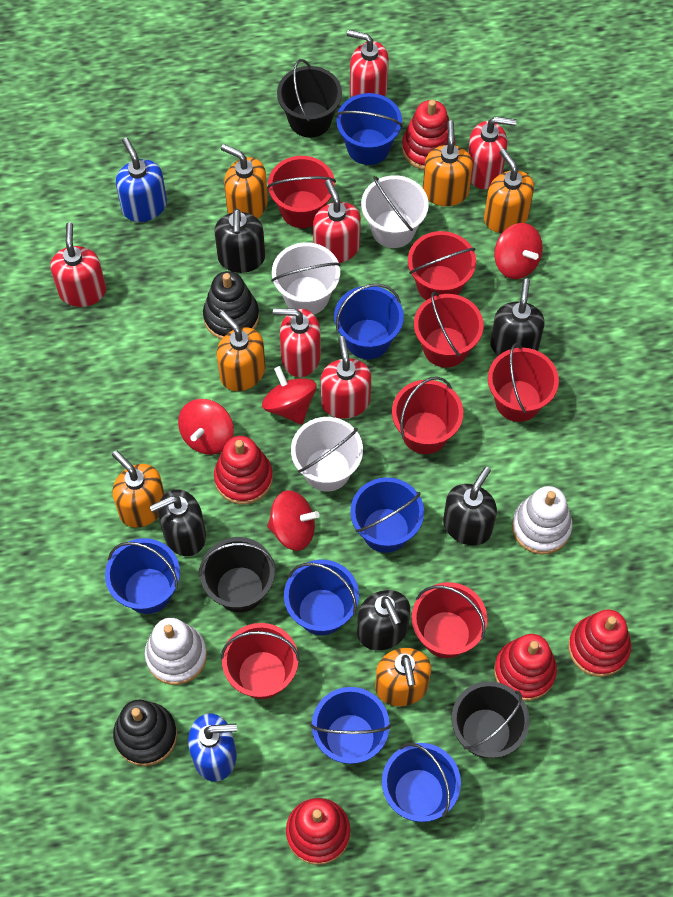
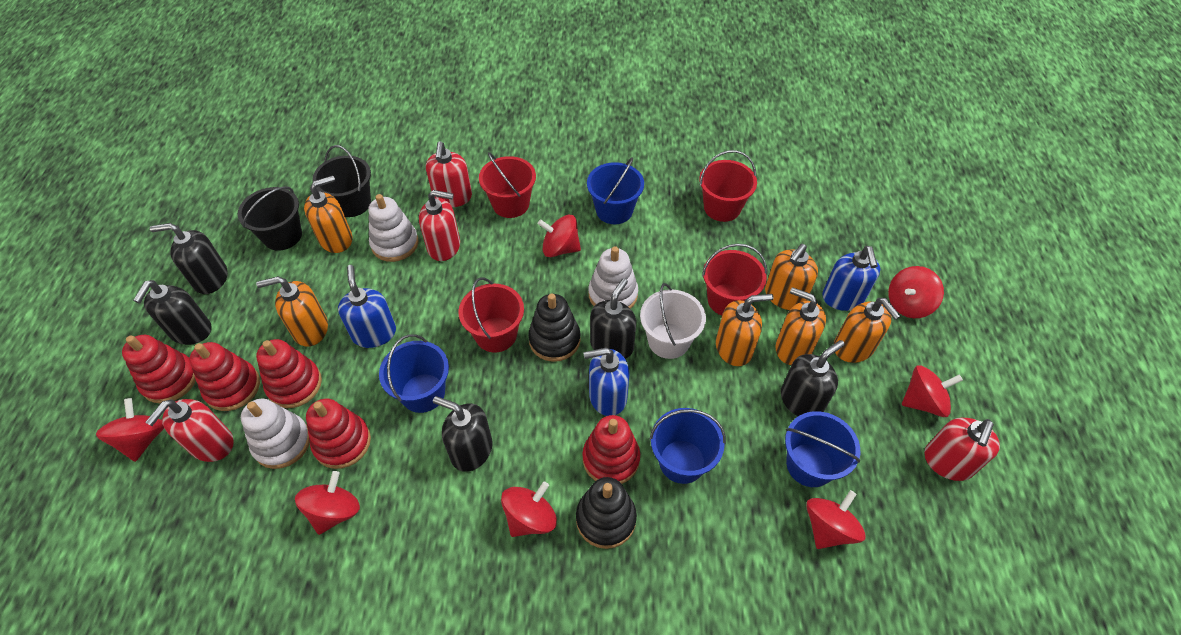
black bucket: 3 -> 2
blue bucket: 7 -> 4
blue soap dispenser: 2 -> 3
red bucket: 7 -> 4
red soap dispenser: 6 -> 4
red spinning top: 4 -> 7
white bucket: 3 -> 1
white stacking toy: 2 -> 3

